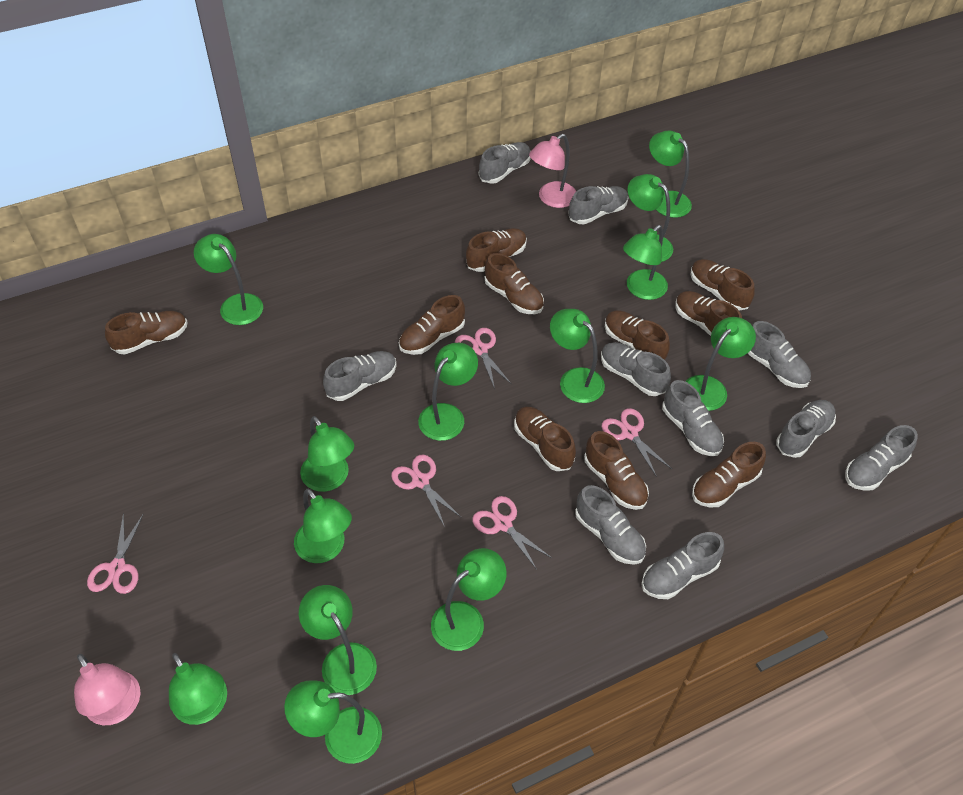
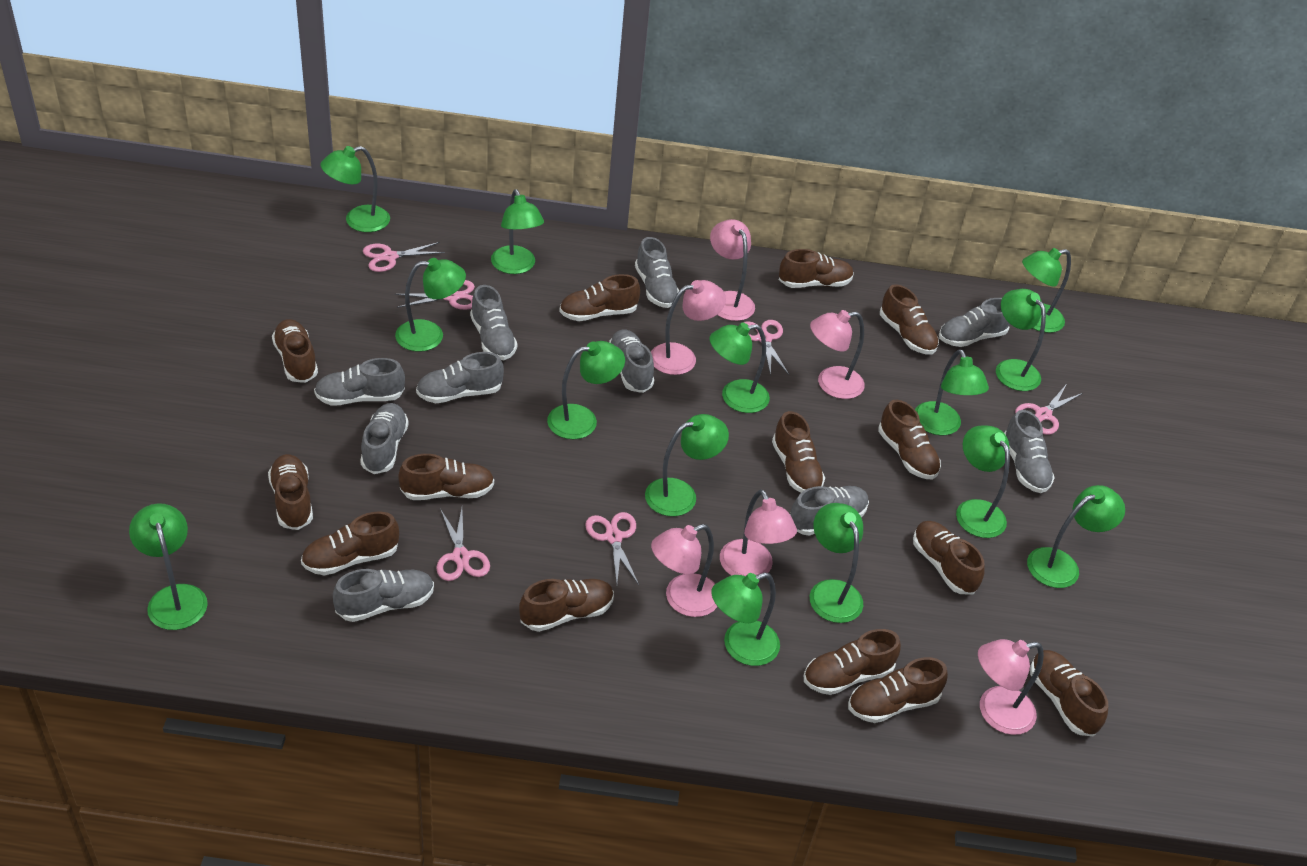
brown shoe: 10 -> 14
green lamp: 13 -> 14
pink lamp: 2 -> 6
pink scissors: 5 -> 6

